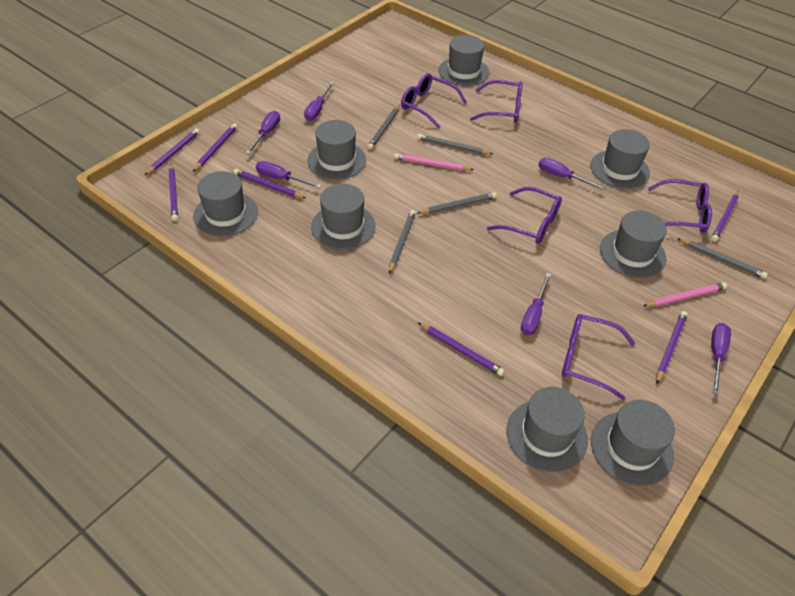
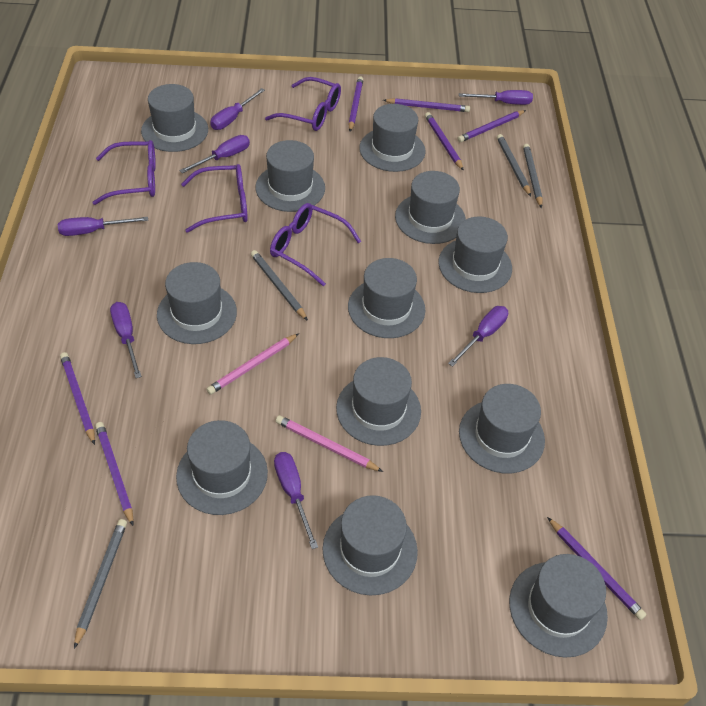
grey hat: 8 -> 12
grey pencil: 5 -> 4
purple glasses: 5 -> 4
purple screwdriver: 6 -> 7

